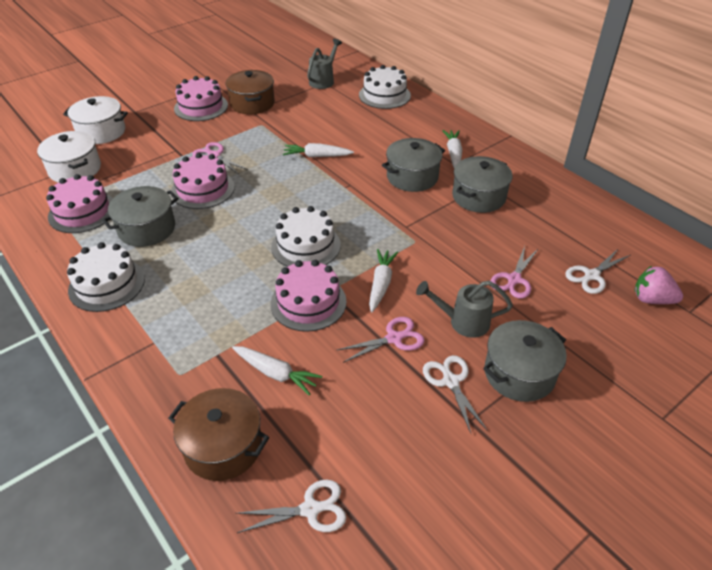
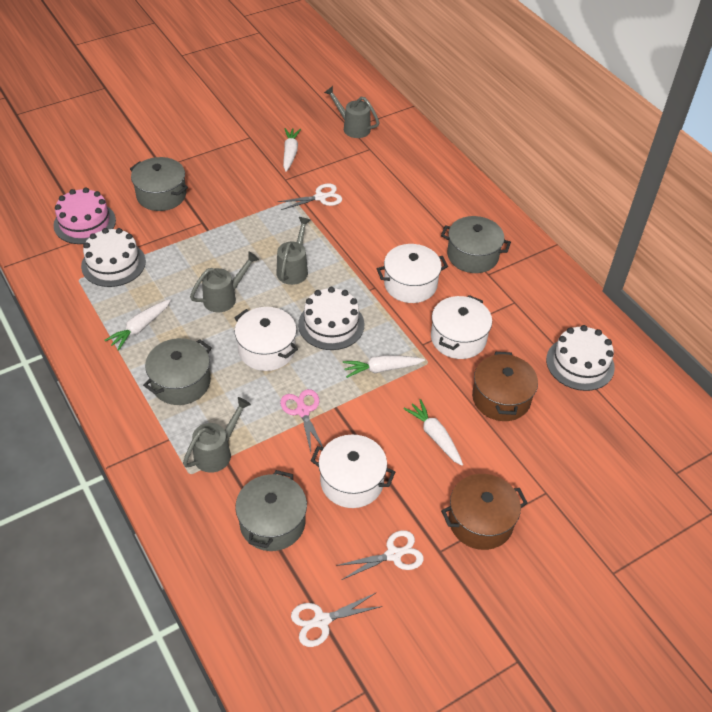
grey watering can: 2 -> 4
pink cake: 4 -> 1
pink scissors: 3 -> 1
pink strawberry: 1 -> 0
white pot: 2 -> 4

